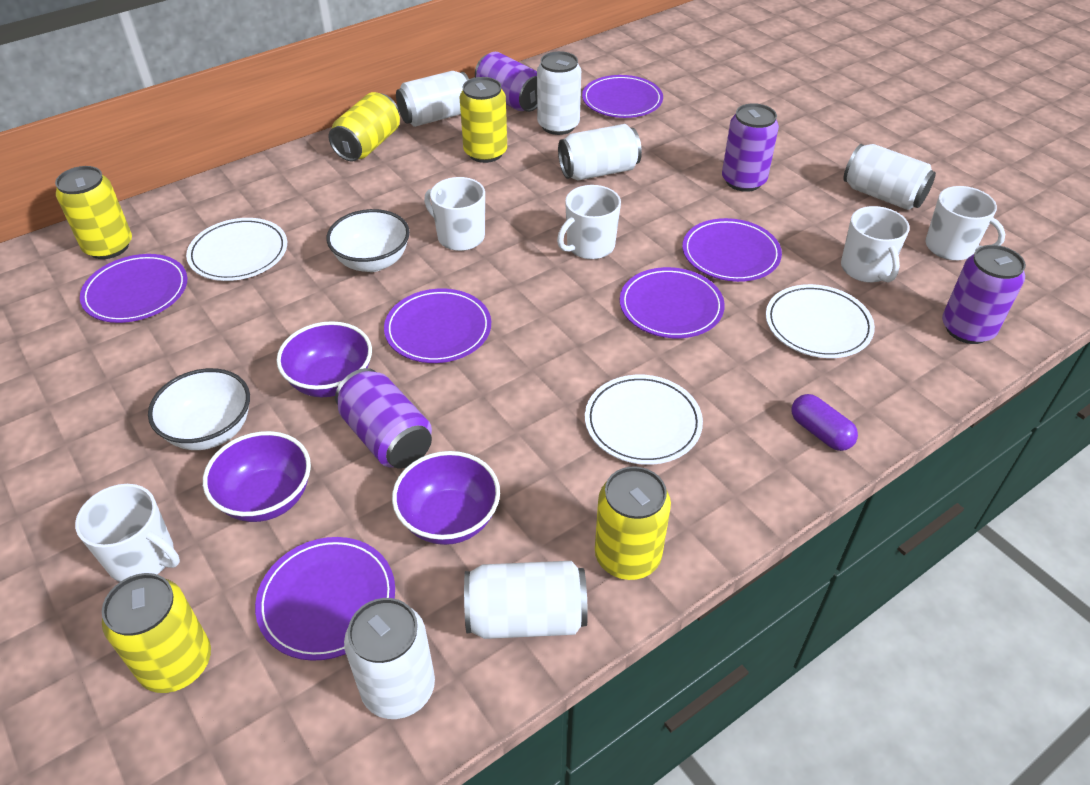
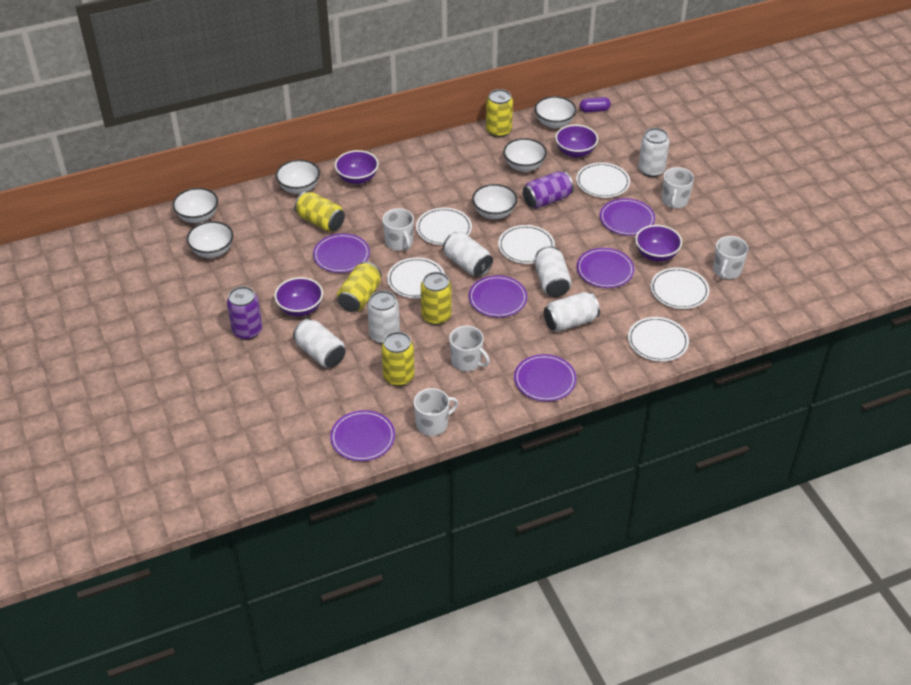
purple bowl: 3 -> 4
purple can: 4 -> 2
white bowl: 2 -> 6
white plate: 3 -> 6

